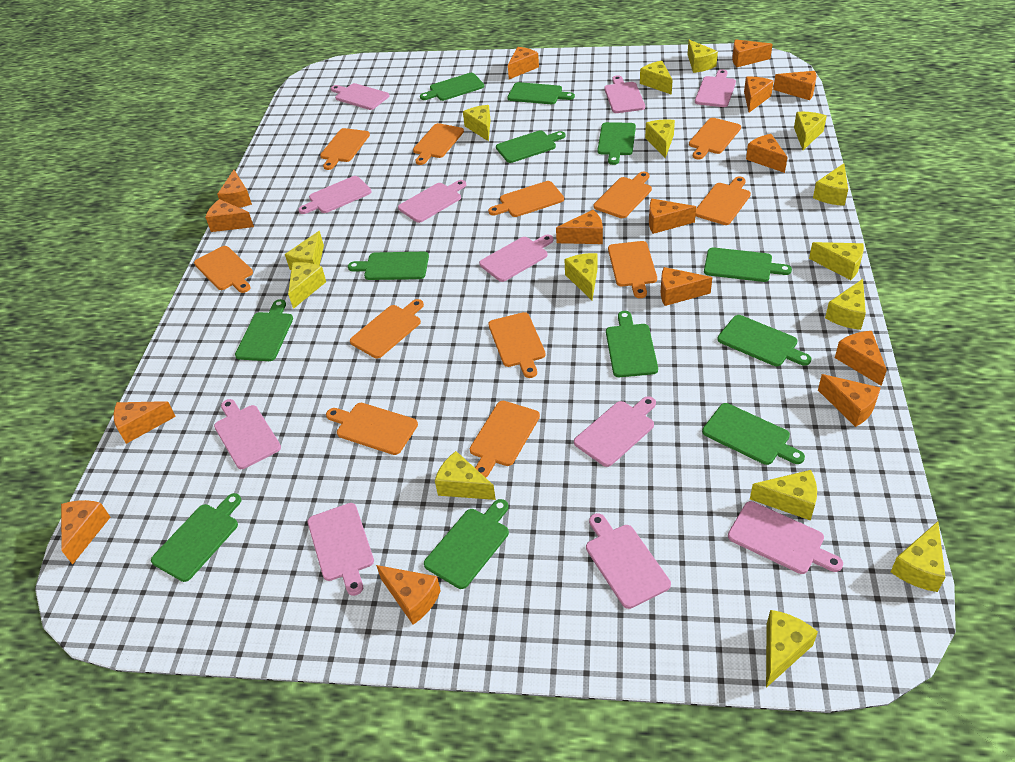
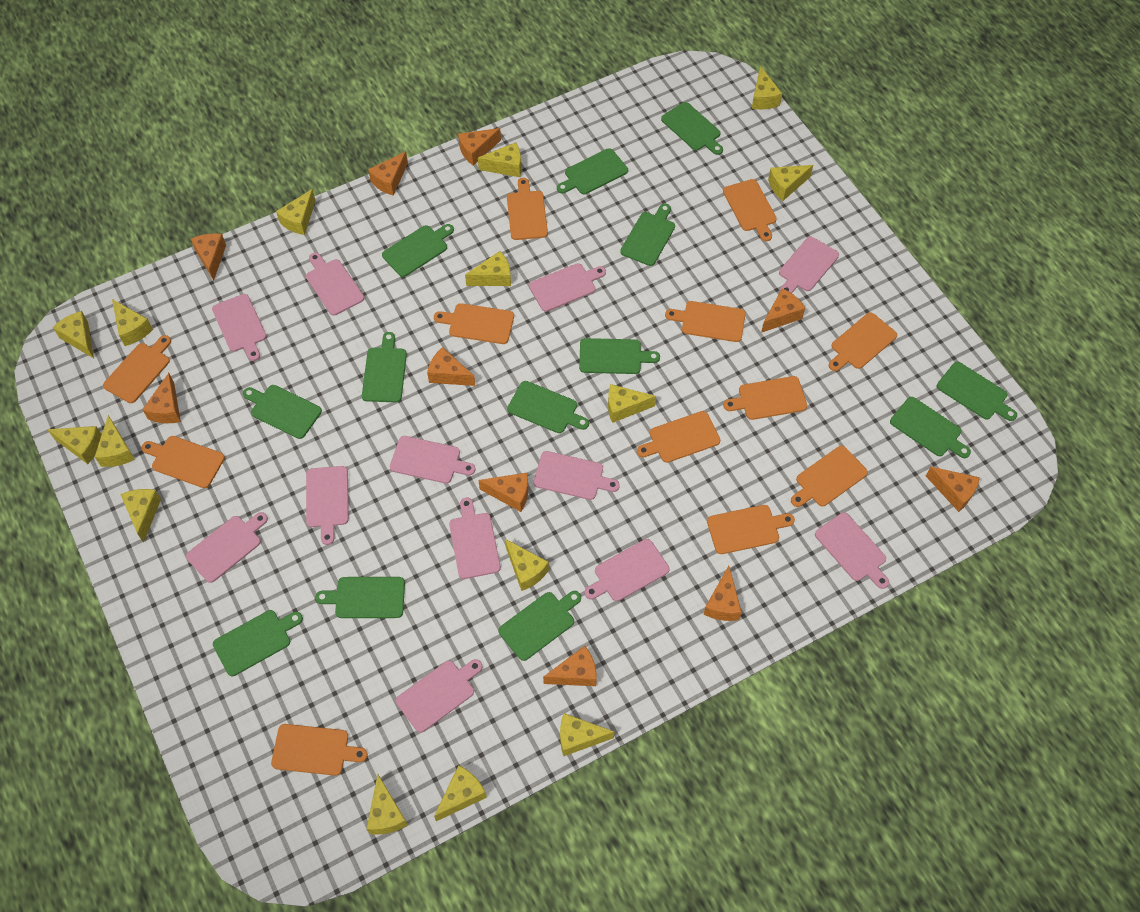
green cutting board: 12 -> 13
orange cheese: 15 -> 10
pink cutting board: 11 -> 12

